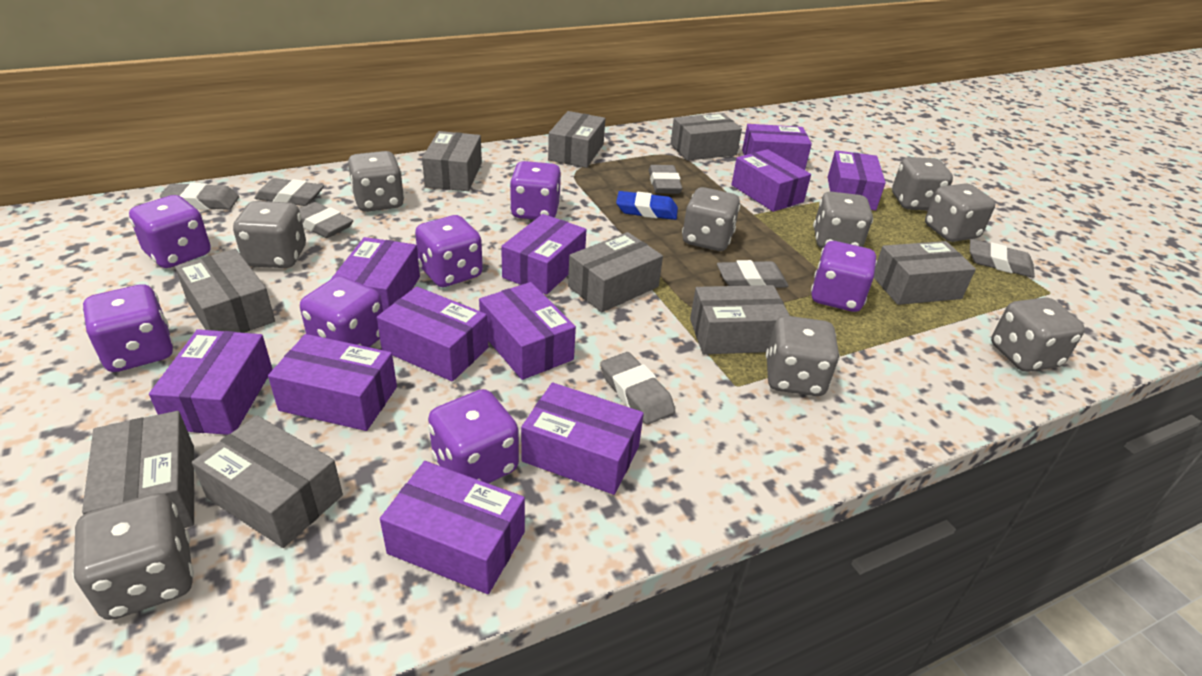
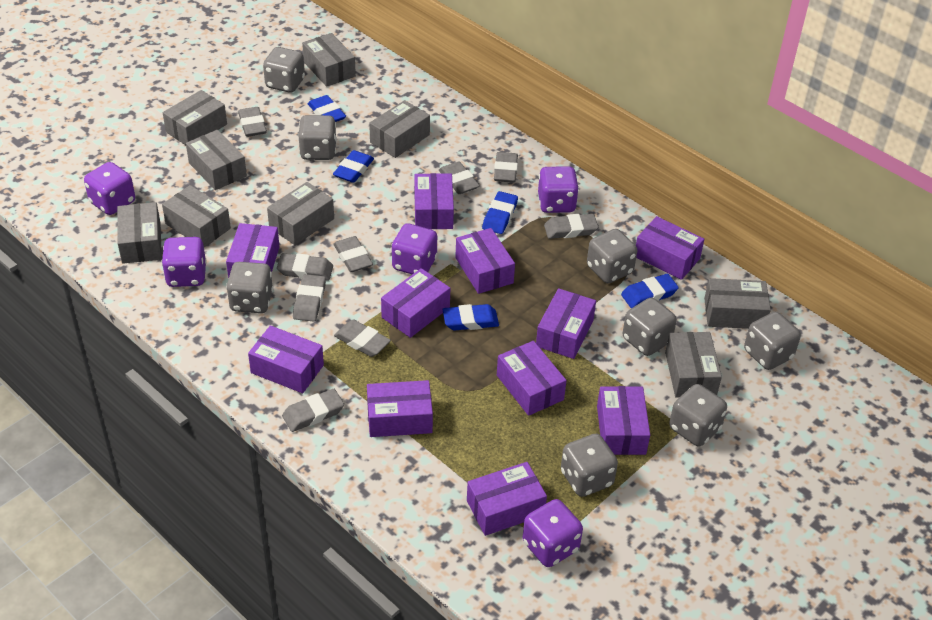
blue eraser: 1 -> 5
grey dice: 9 -> 8
grey eraser: 7 -> 9
purple dice: 7 -> 5

